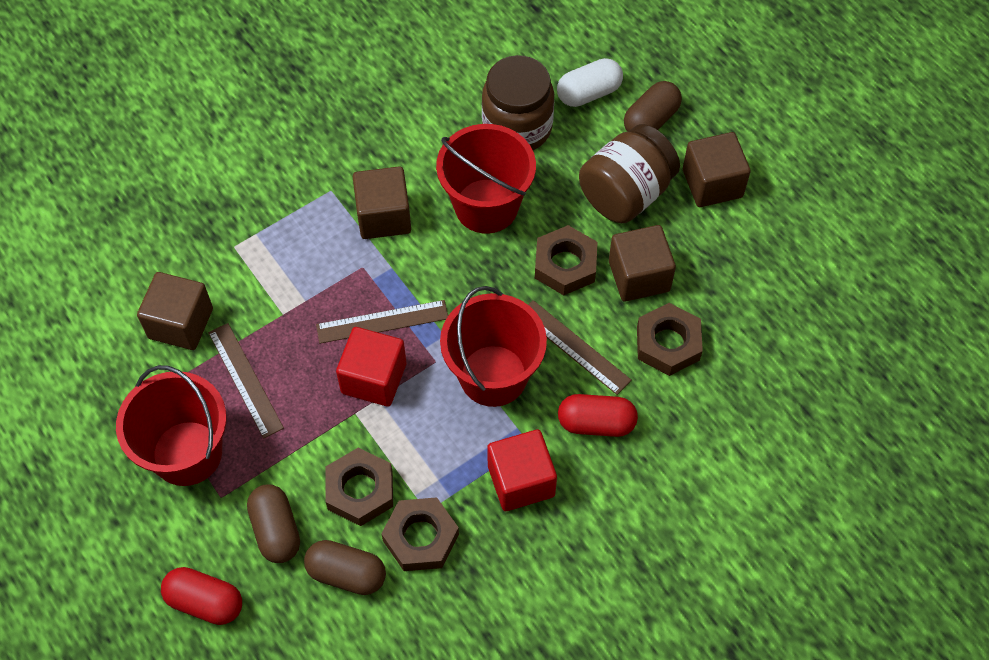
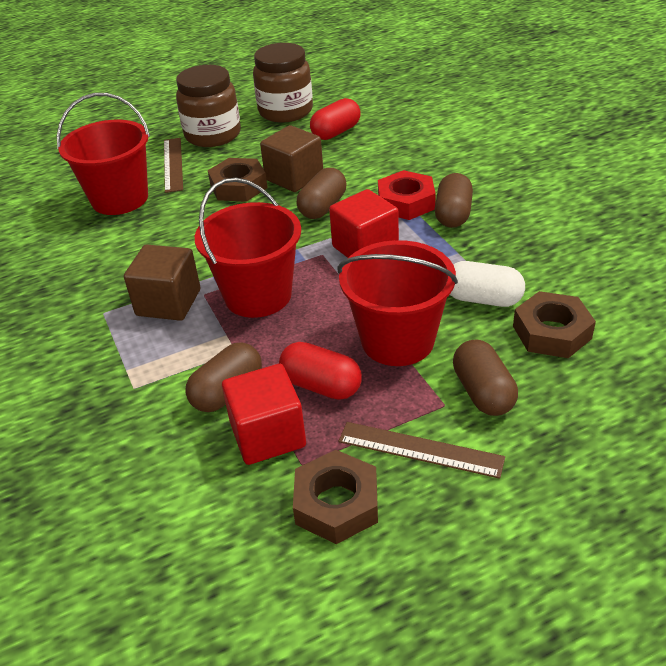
brown capsule: 3 -> 4
brown cube: 4 -> 2
brown nut: 4 -> 3
brown ruler: 3 -> 2
red nut: 0 -> 1

